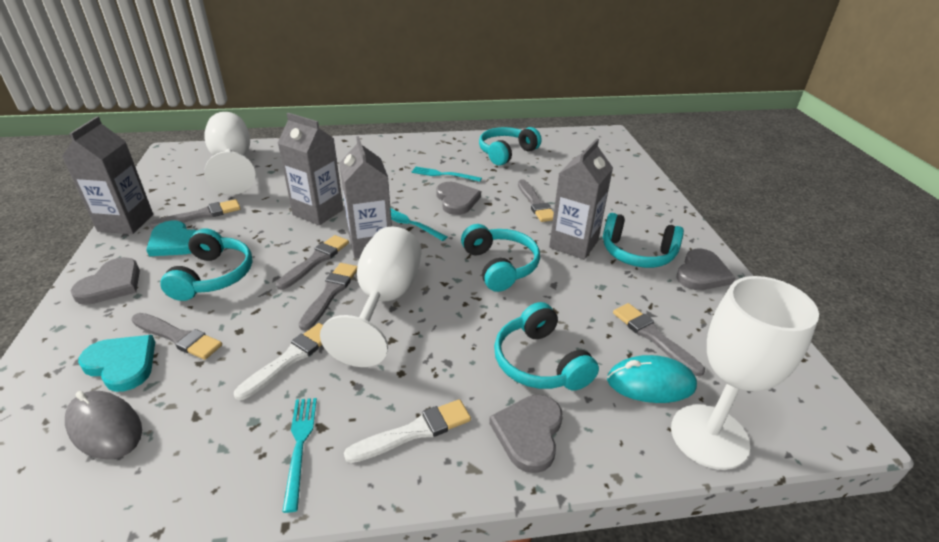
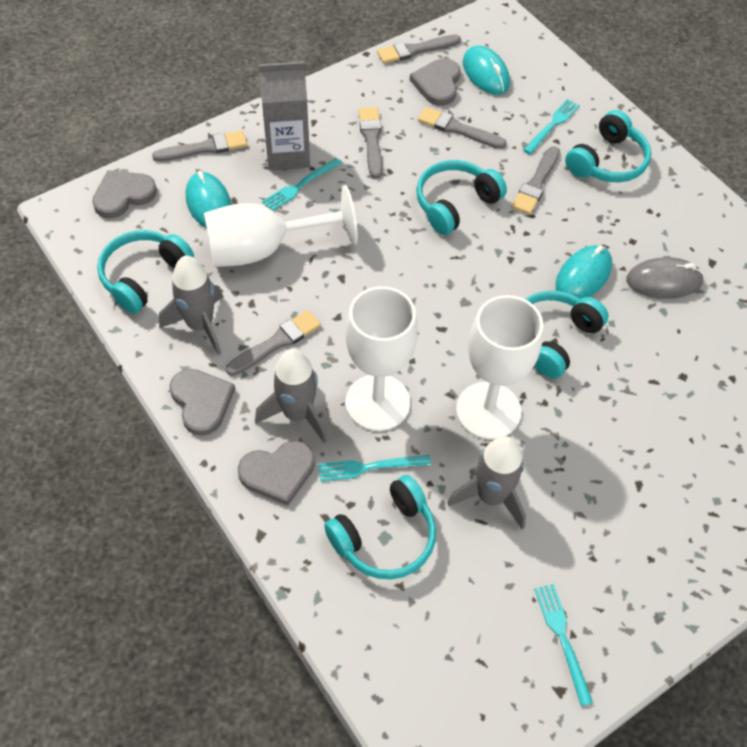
grey carton: 4 -> 1
grey rocket: 0 -> 3
turquoise fork: 3 -> 4
turquoise heart: 2 -> 0
turquoise mouse: 1 -> 3
white brush: 2 -> 0

